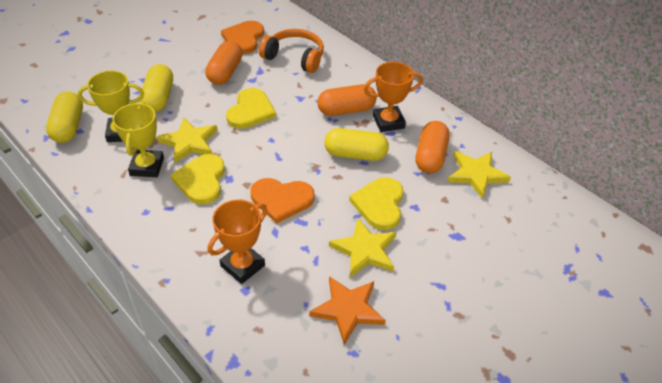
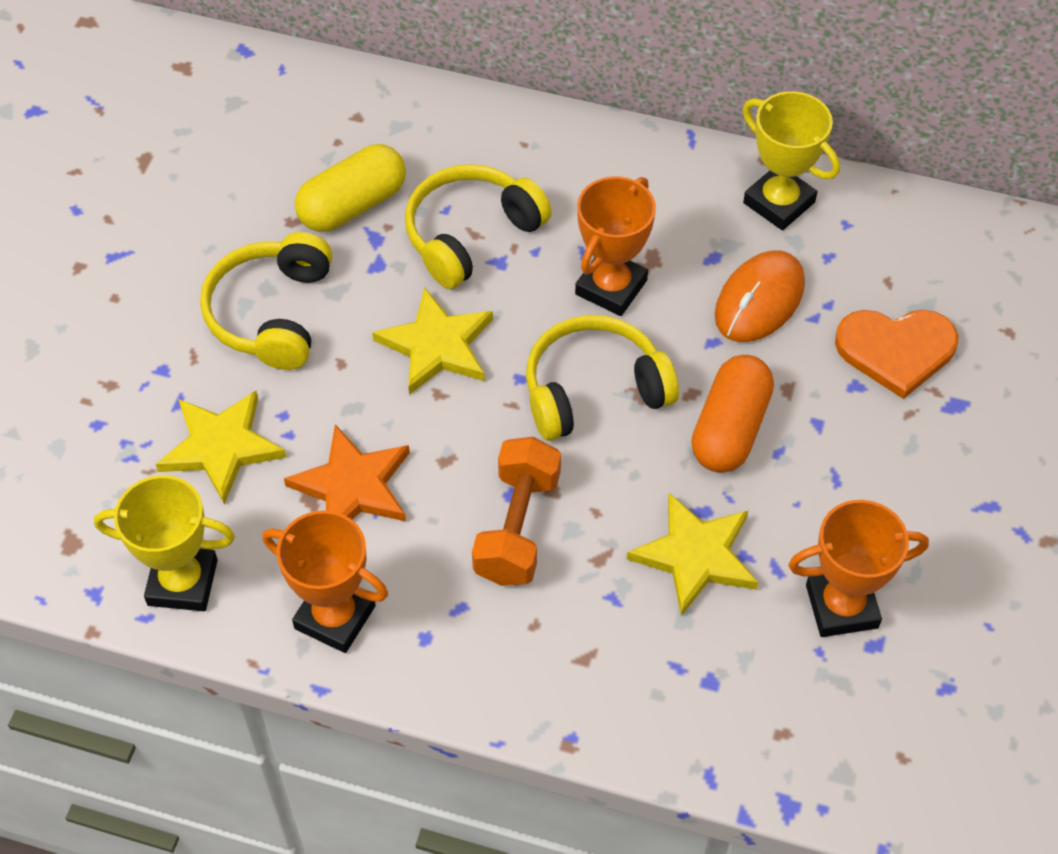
orange capsule: 3 -> 1
orange dumbbell: 0 -> 1
orange headphones: 1 -> 0
orange heart: 2 -> 1
orange mouse: 0 -> 1
orange trophy: 2 -> 3
yellow capsule: 3 -> 1
yellow headphones: 0 -> 3
yellow heart: 3 -> 0

